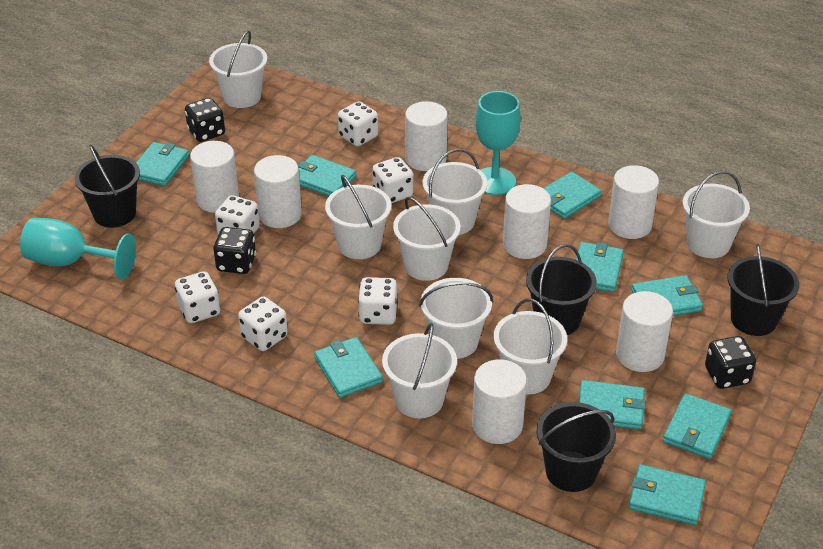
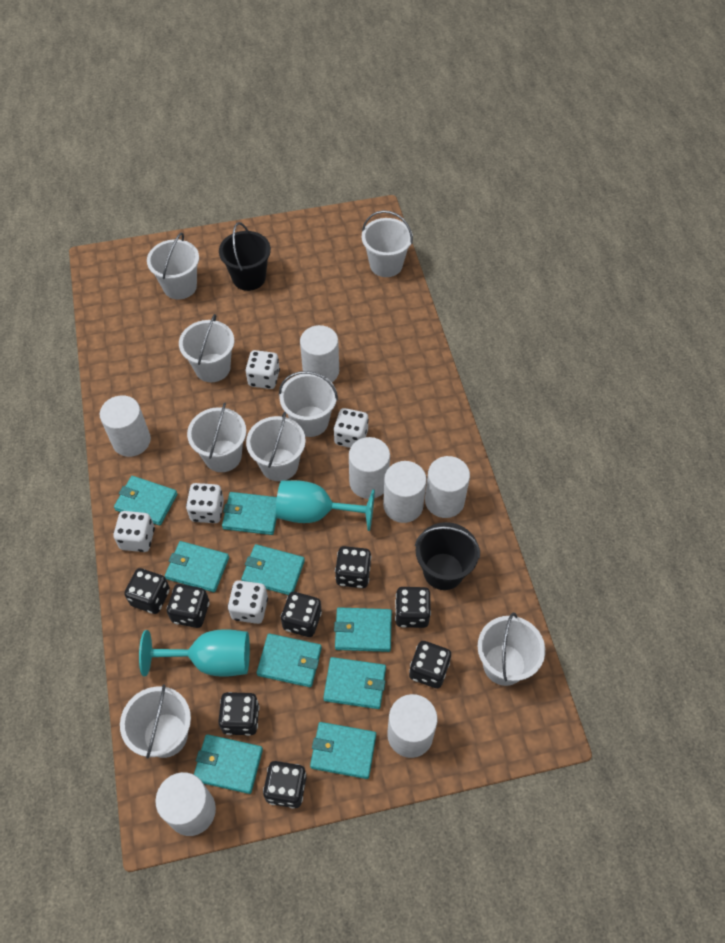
black bucket: 4 -> 2
black dice: 3 -> 8
white dice: 6 -> 5

